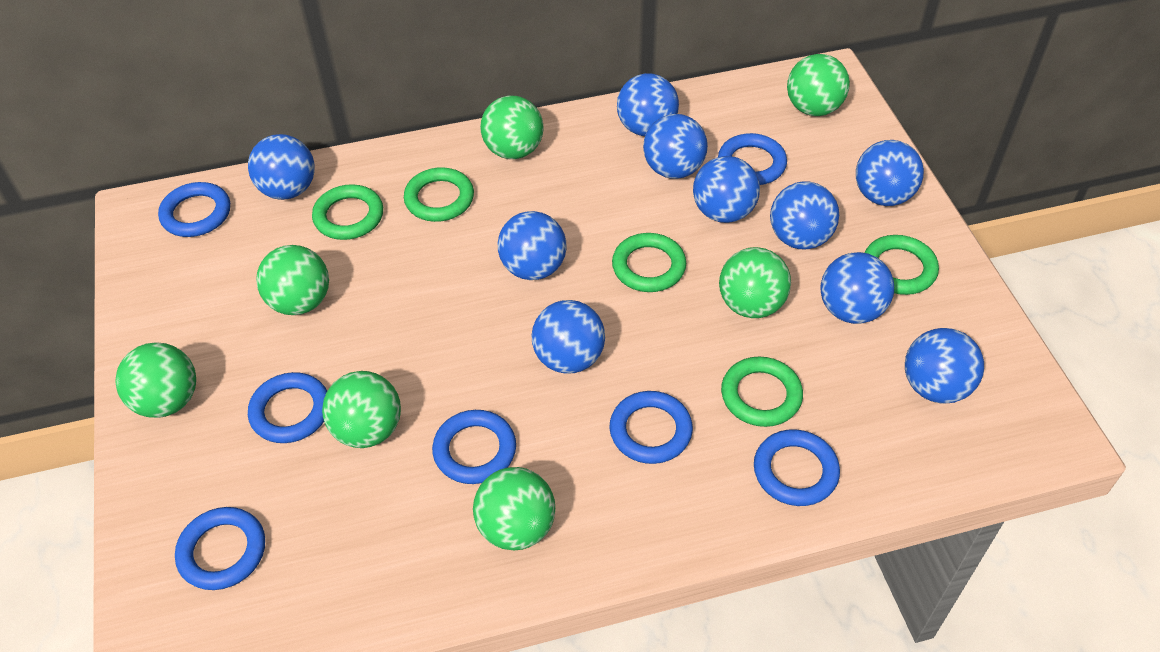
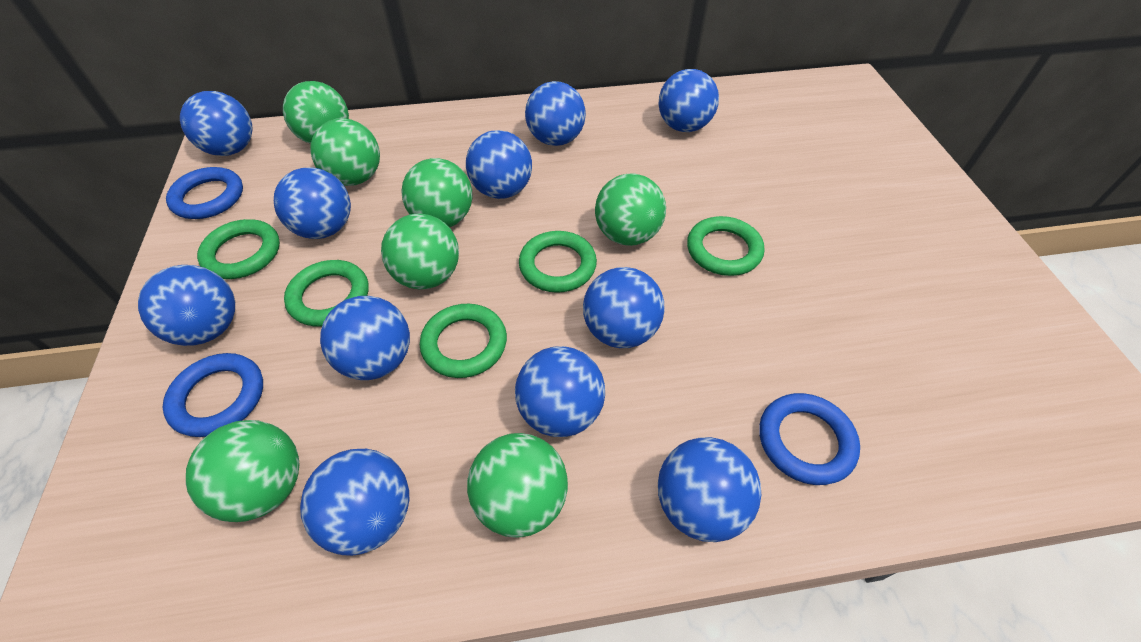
blue ball: 10 -> 11
blue ring: 7 -> 3

